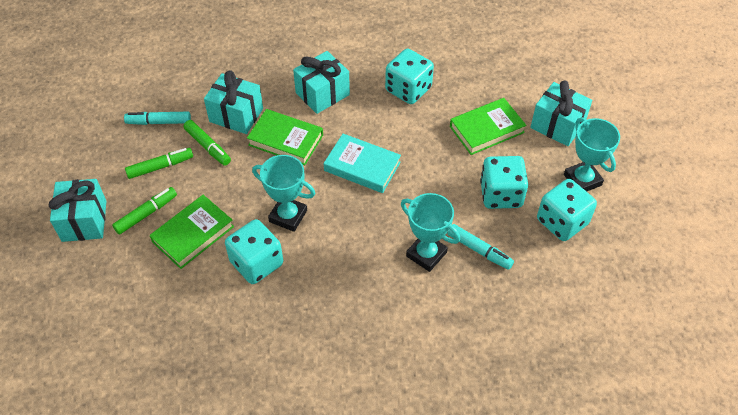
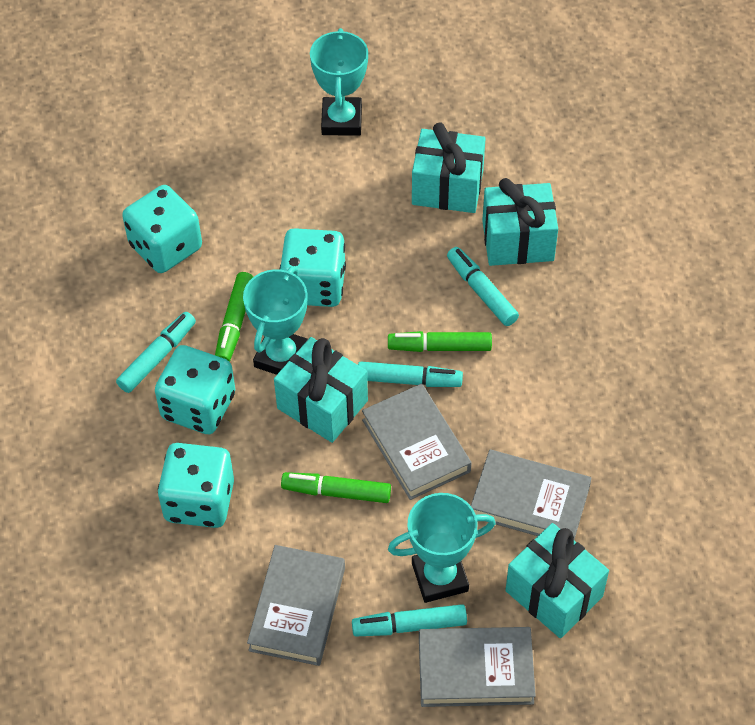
green book: 3 -> 0
grey book: 0 -> 4
turquoise book: 1 -> 0
turquoise marker: 2 -> 4

